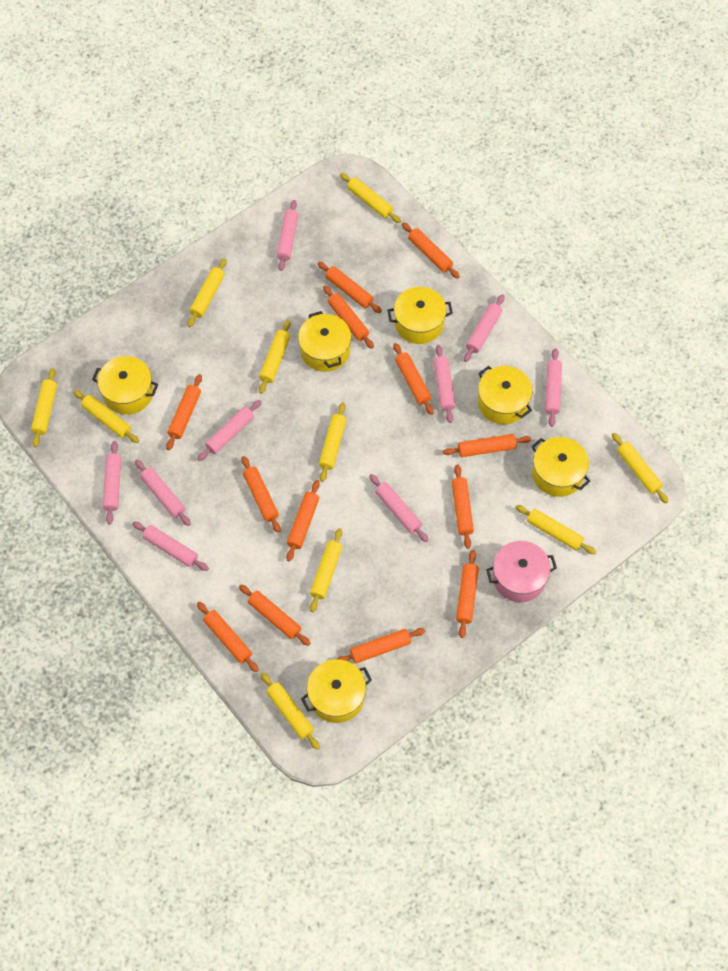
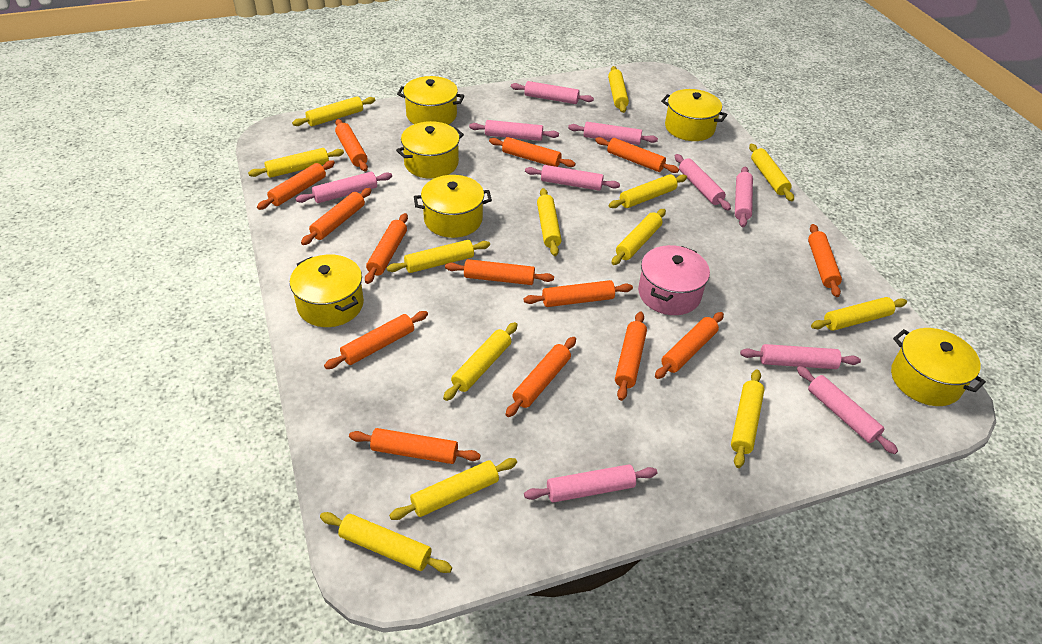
orange rolling pin: 13 -> 14
pink rolling pin: 9 -> 10
yellow rolling pin: 10 -> 13

